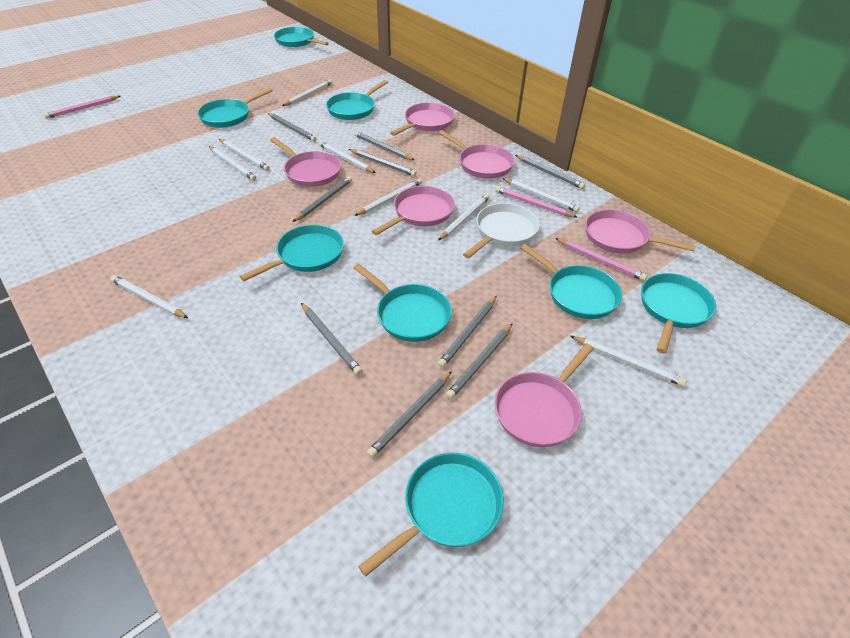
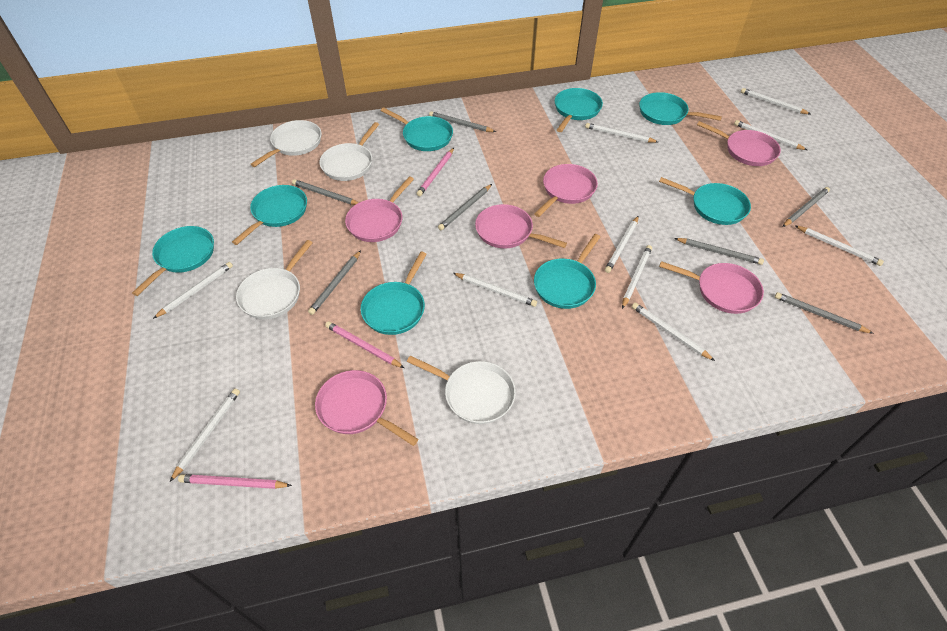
grey pencil: 9 -> 7
white pan: 1 -> 4
white pencil: 9 -> 10

